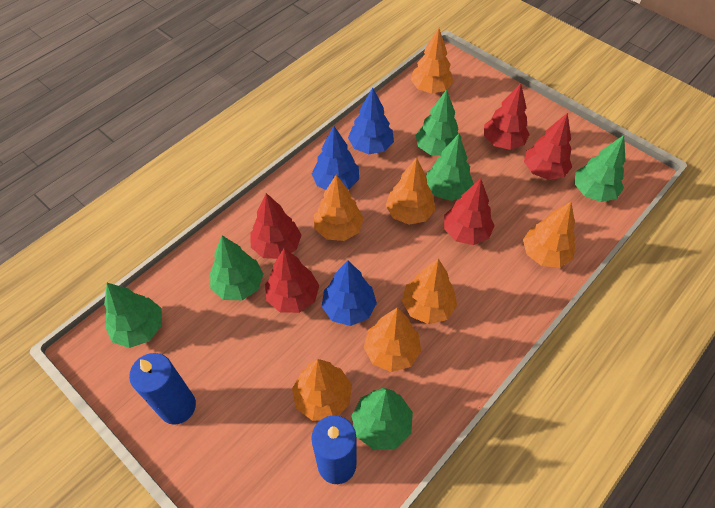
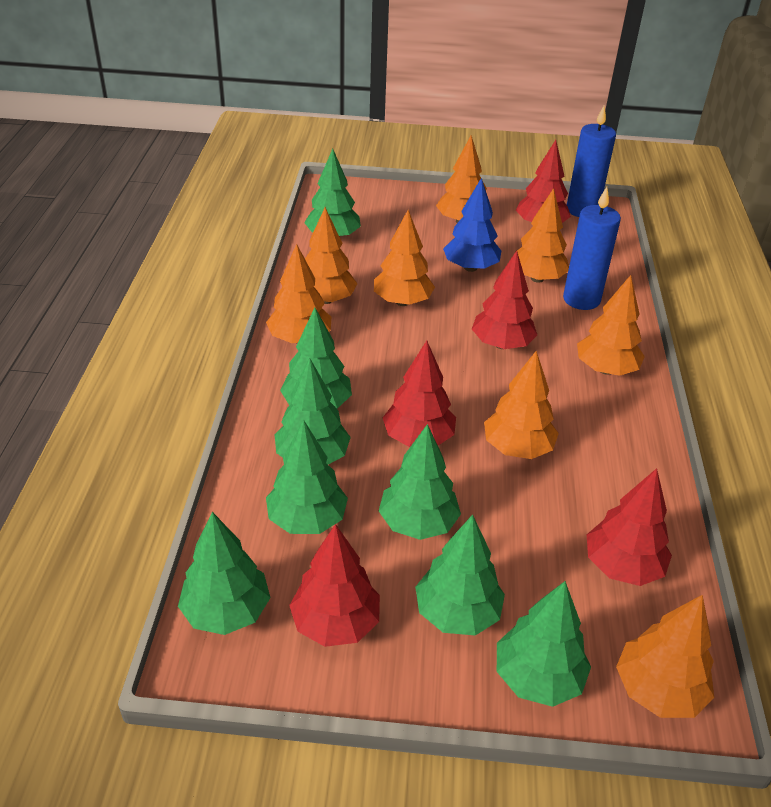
blue tree: 3 -> 1
green tree: 6 -> 8
orange tree: 7 -> 8

